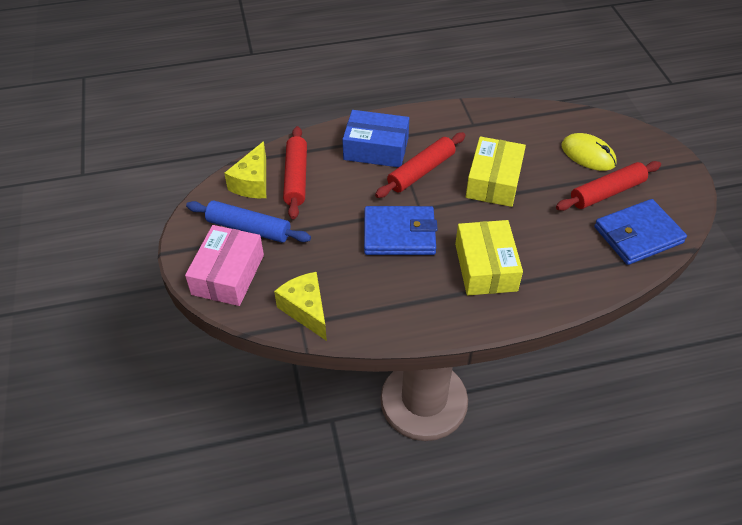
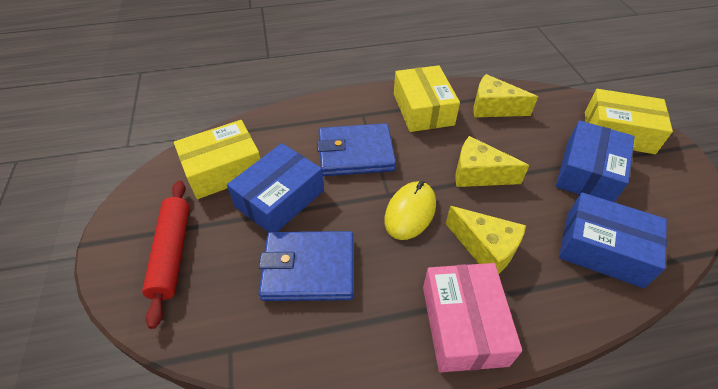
blue box: 1 -> 3
blue rolling pin: 1 -> 0
red rolling pin: 3 -> 1
yellow box: 2 -> 3
yellow cheese: 2 -> 3

